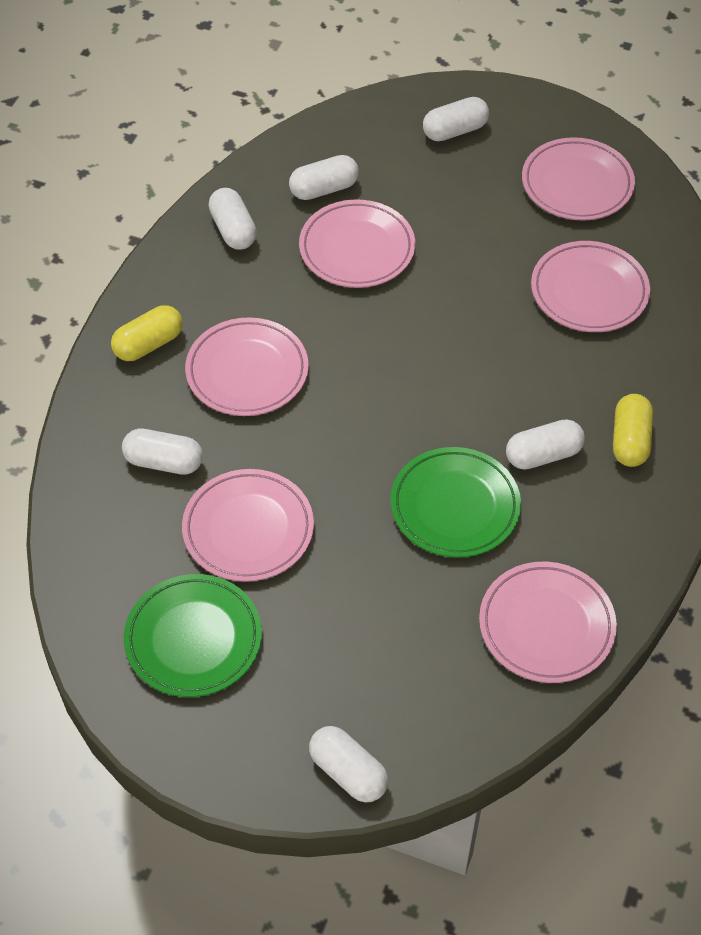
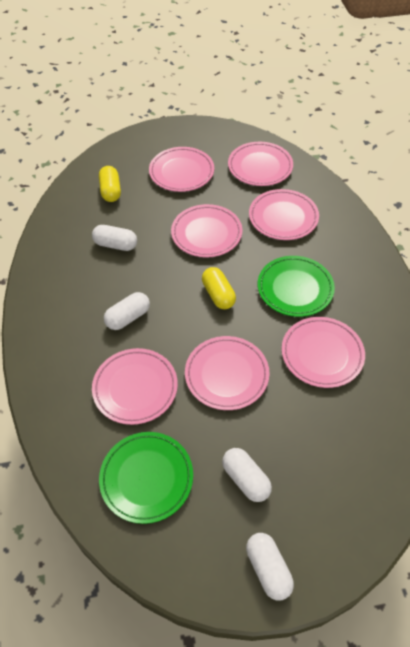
pink plate: 6 -> 7
white capsule: 6 -> 4

